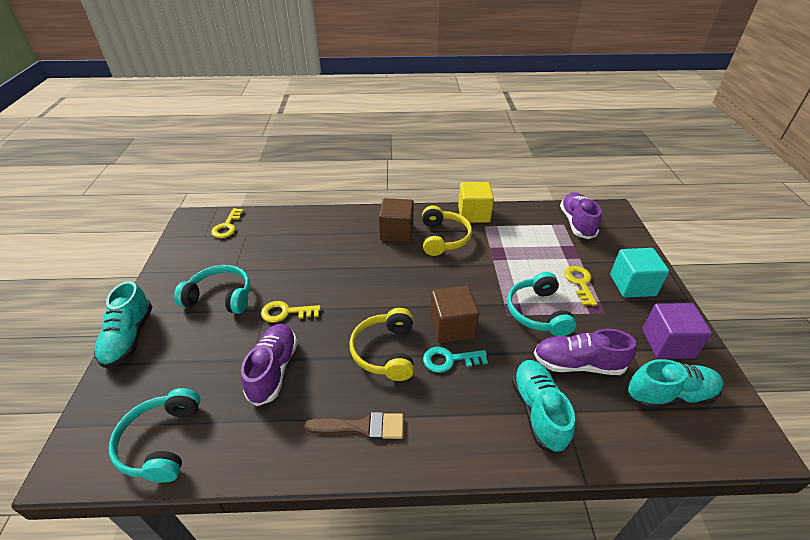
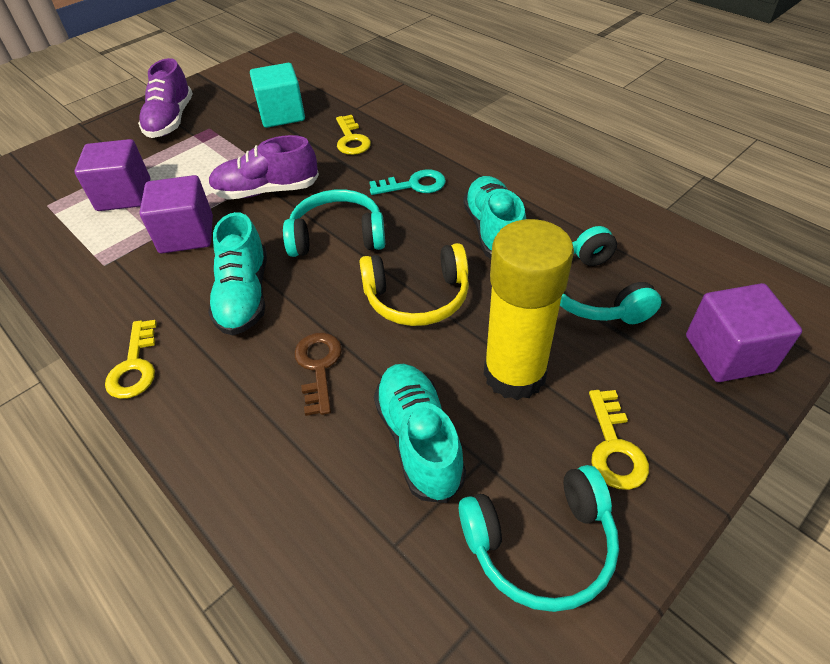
brown brush: 1 -> 0
brown cube: 2 -> 0
brown key: 0 -> 1
purple cube: 1 -> 3
purple shoe: 3 -> 2
yellow cube: 1 -> 0
yellow glue stick: 0 -> 1
yellow headphones: 2 -> 1

